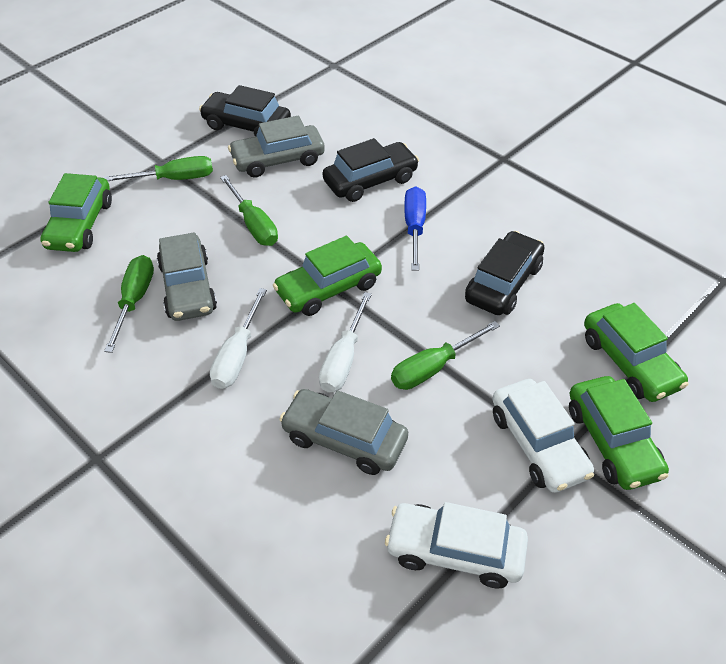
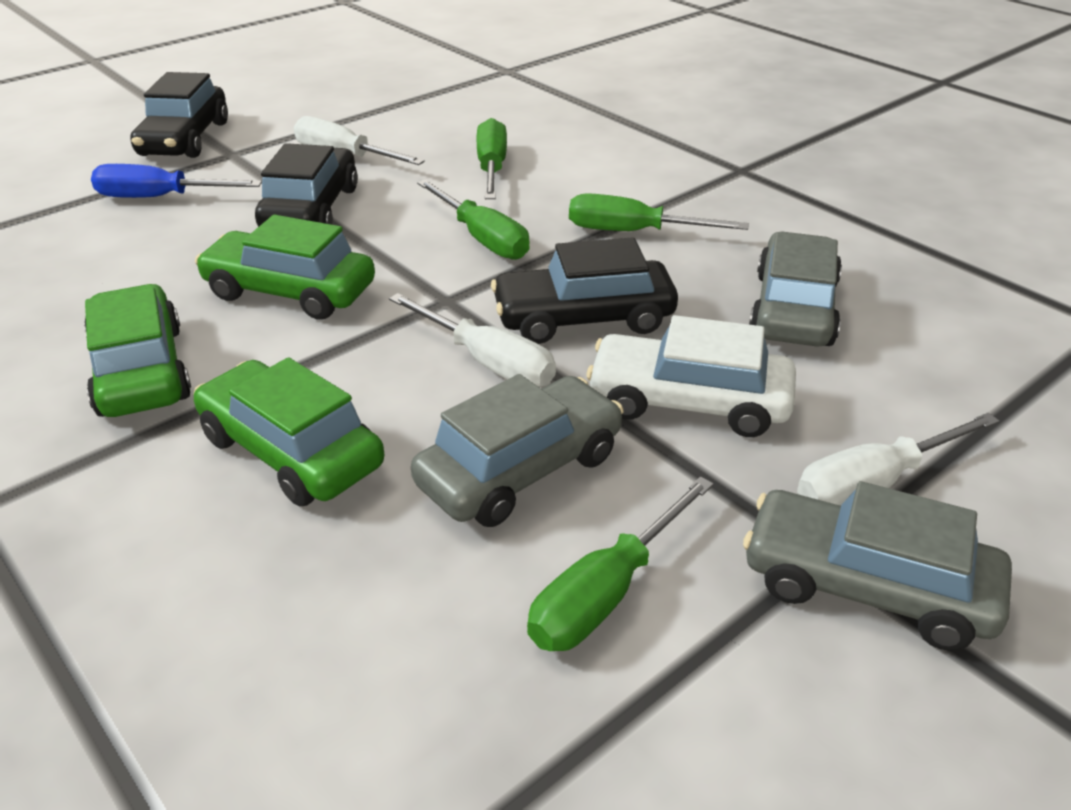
green car: 4 -> 3
white car: 2 -> 1
white screwdriver: 2 -> 3

